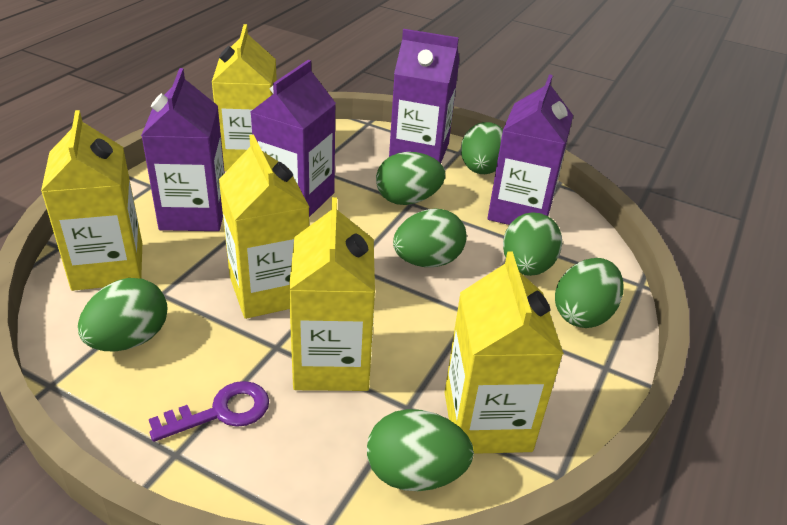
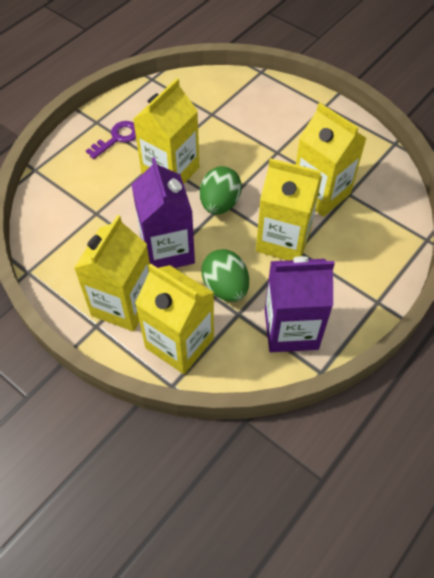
green egg: 7 -> 2
purple carton: 4 -> 2

